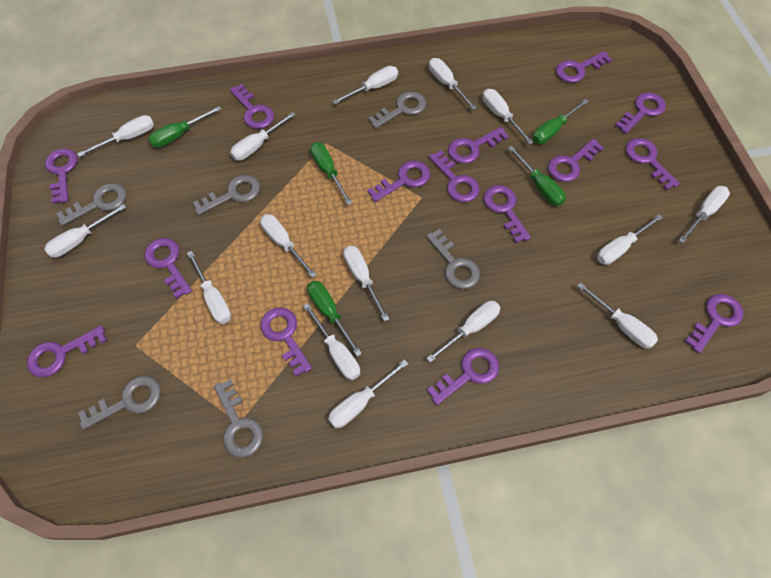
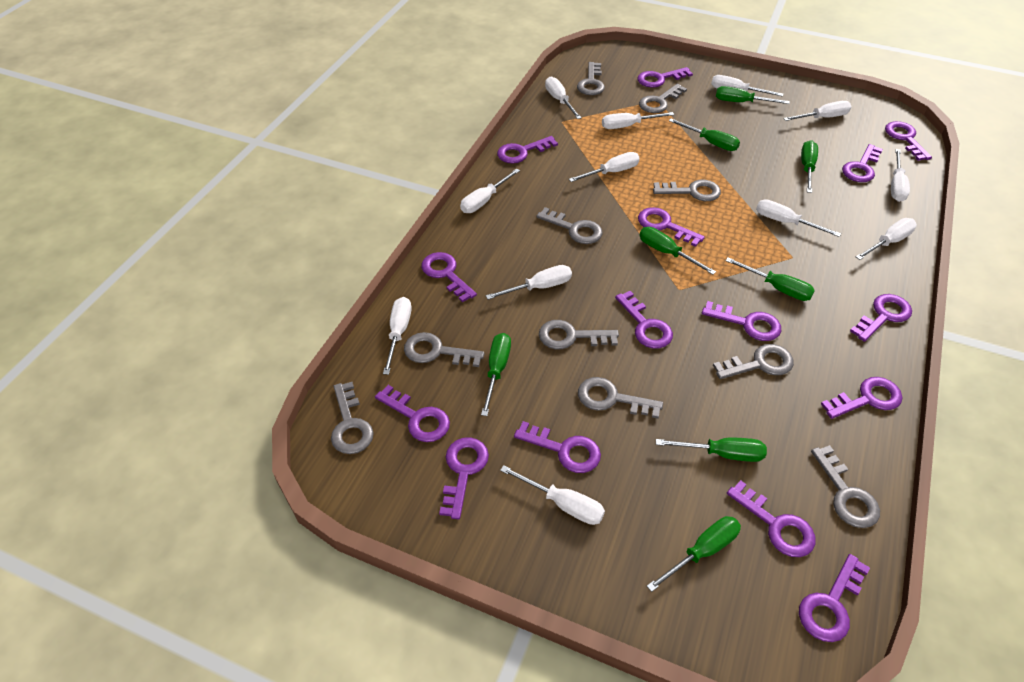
green screwdriver: 5 -> 8
grey key: 6 -> 10
white screwdriver: 15 -> 12

